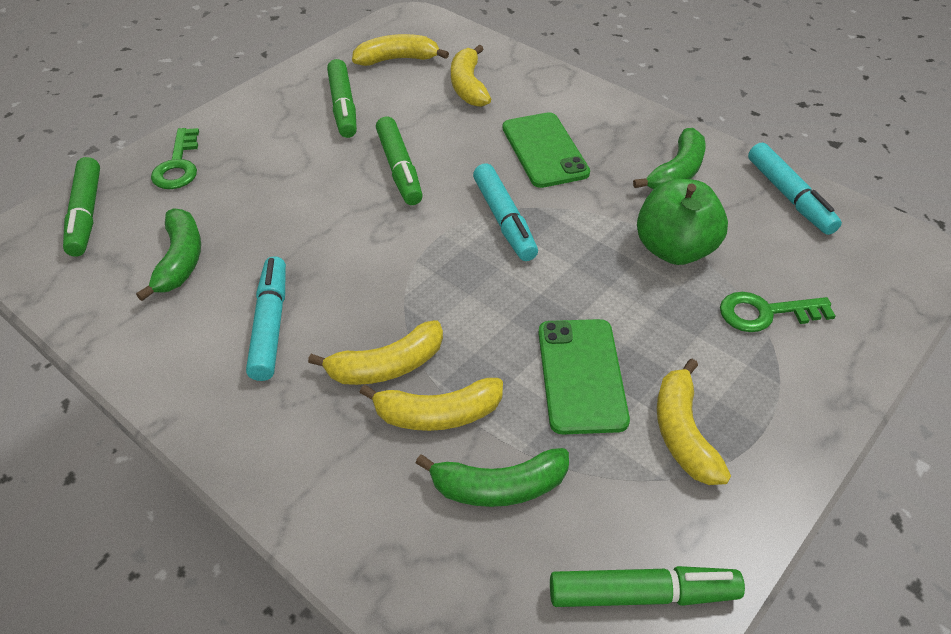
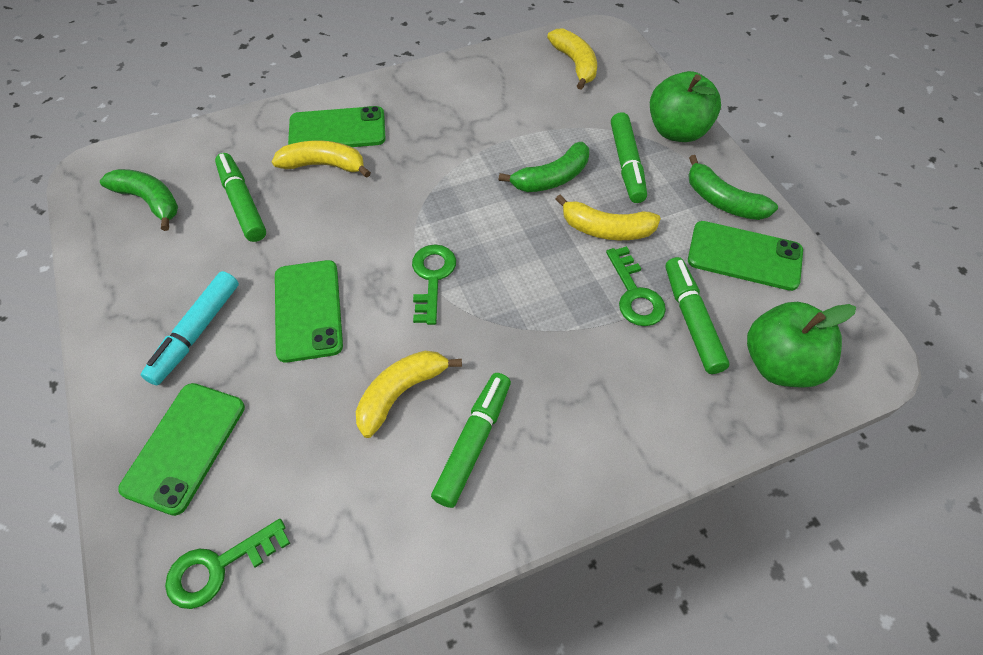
green apple: 1 -> 2
green key: 2 -> 3
green phone: 2 -> 4
turquoise marker: 3 -> 1
yellow banana: 5 -> 4

